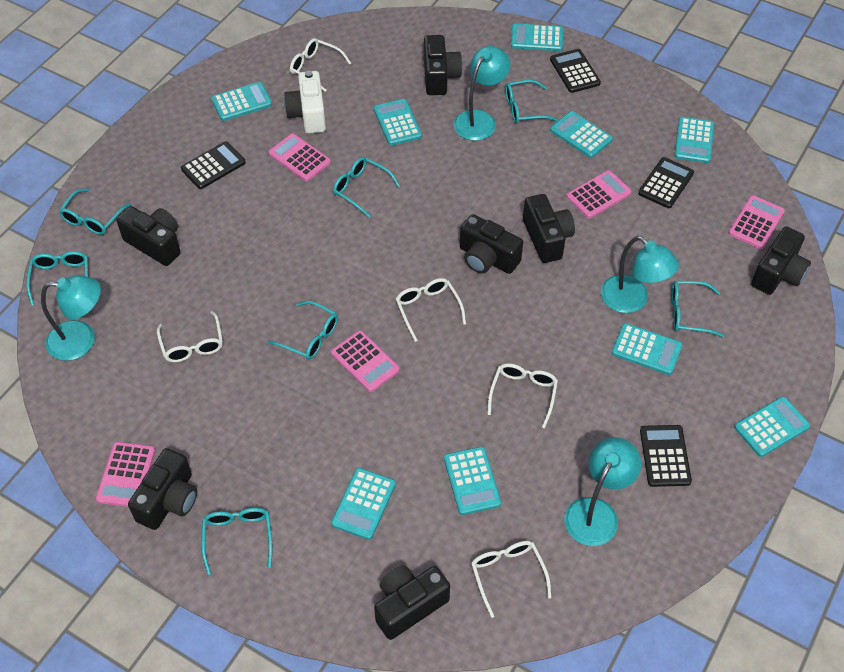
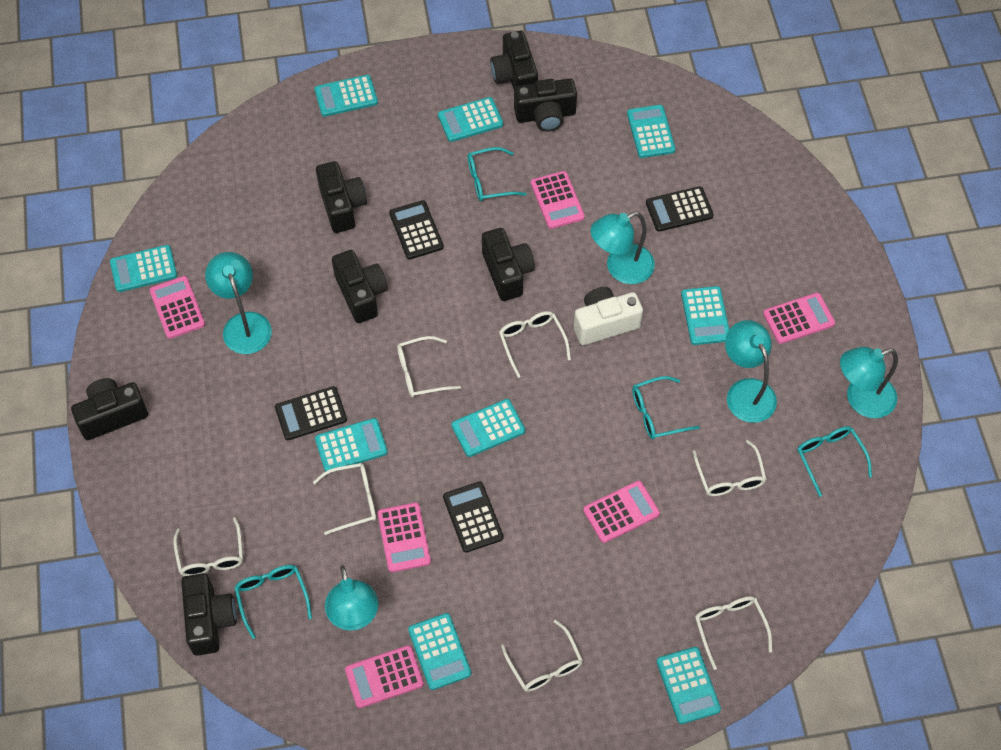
pink calculator: 5 -> 6
turquoise glasses: 7 -> 4
turquoise lamp: 4 -> 5
white glasses: 5 -> 7

